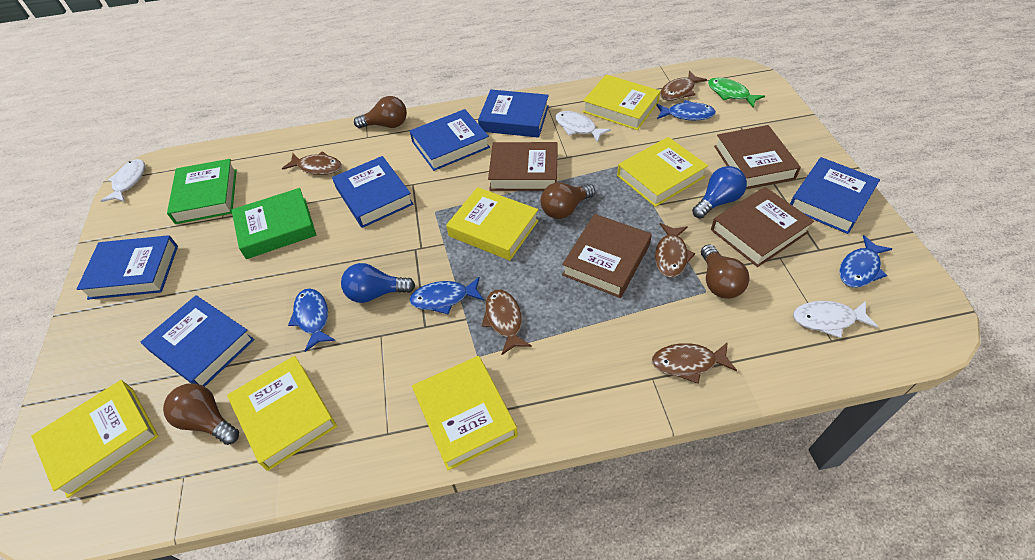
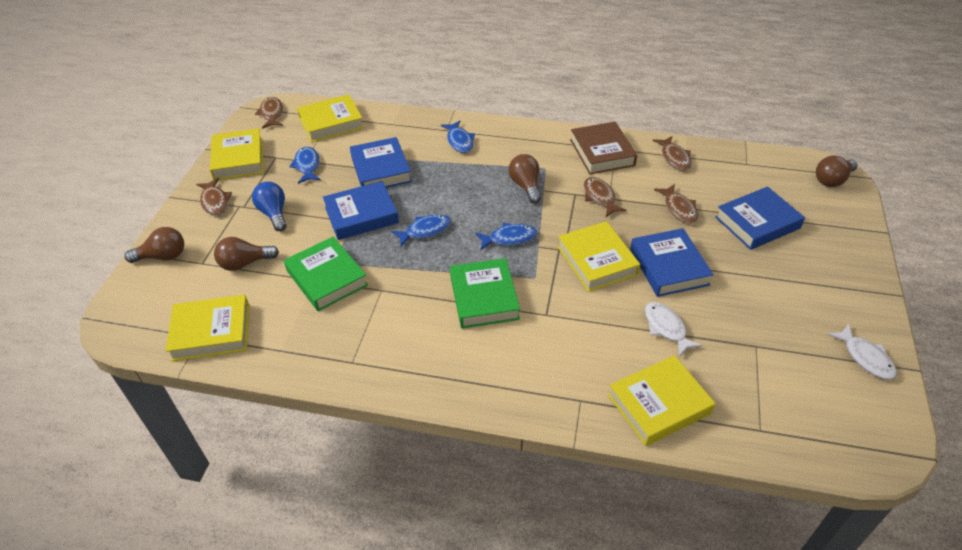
blue book: 6 -> 4
blue light bulb: 2 -> 1
brown book: 4 -> 1
green fish: 1 -> 0
white fish: 3 -> 2
yellow book: 6 -> 5

